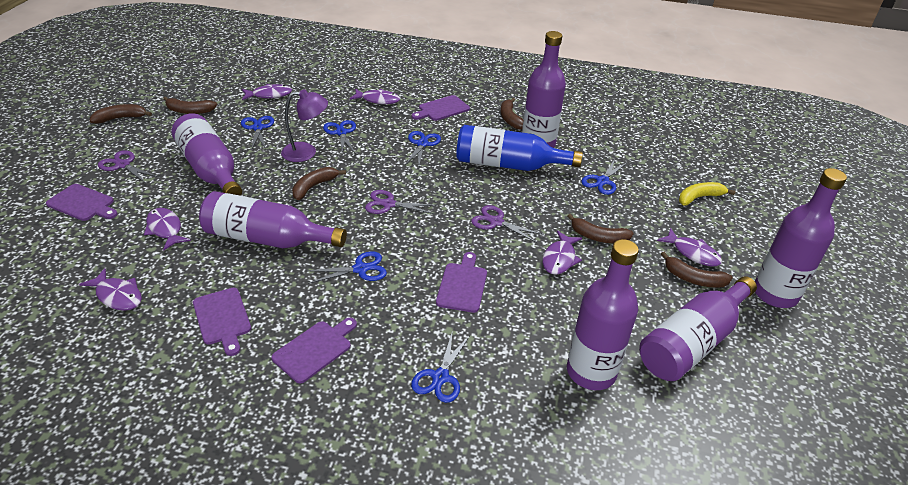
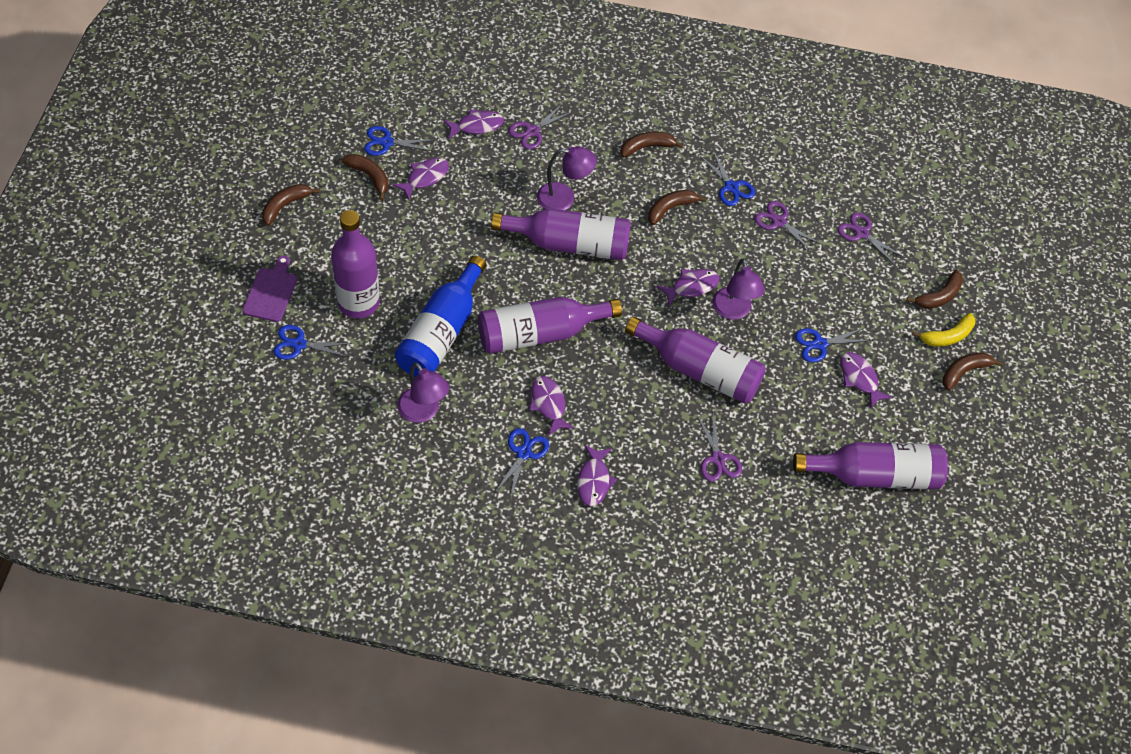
blue scissors: 6 -> 5
purple bottle: 6 -> 5
purple cutting board: 5 -> 1
purple lamp: 1 -> 3
purple scissors: 3 -> 4

